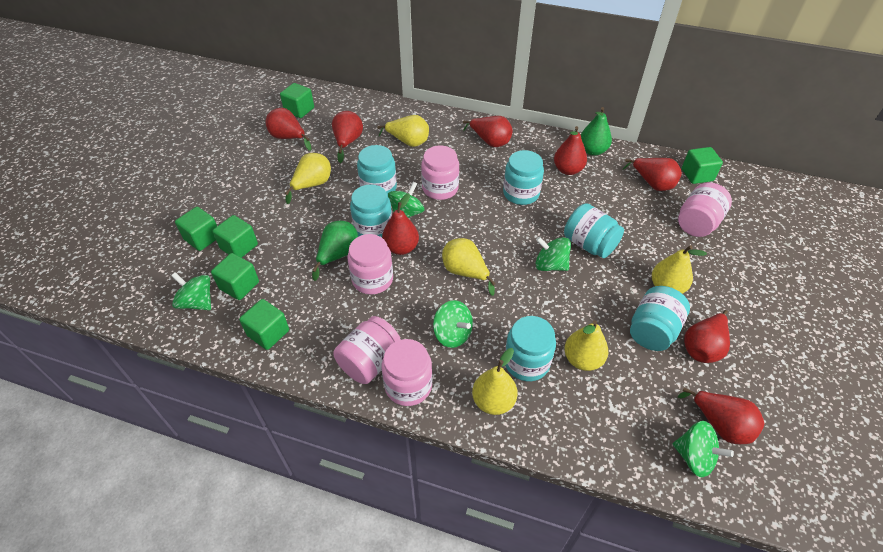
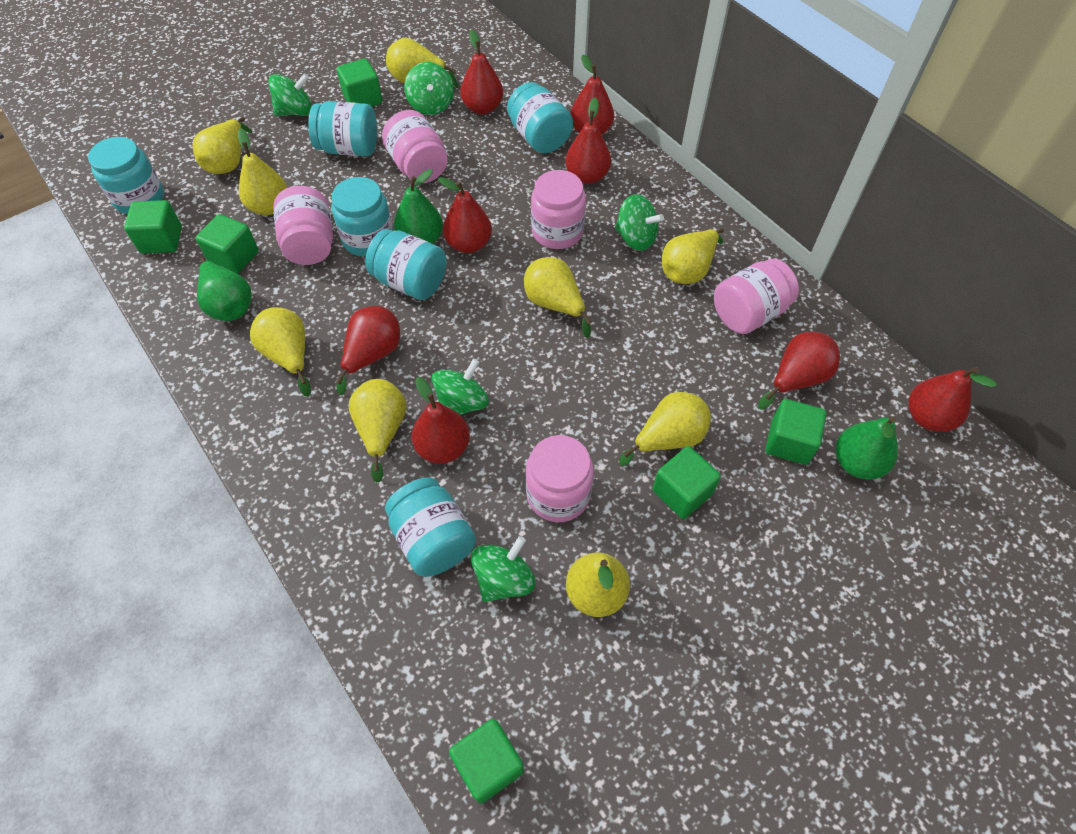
green pear: 2 -> 3
yellow pear: 6 -> 9

